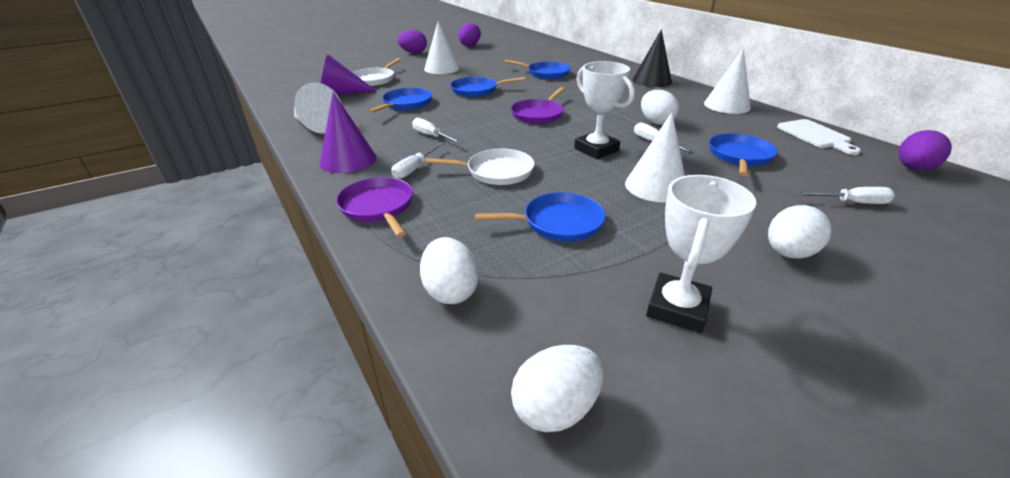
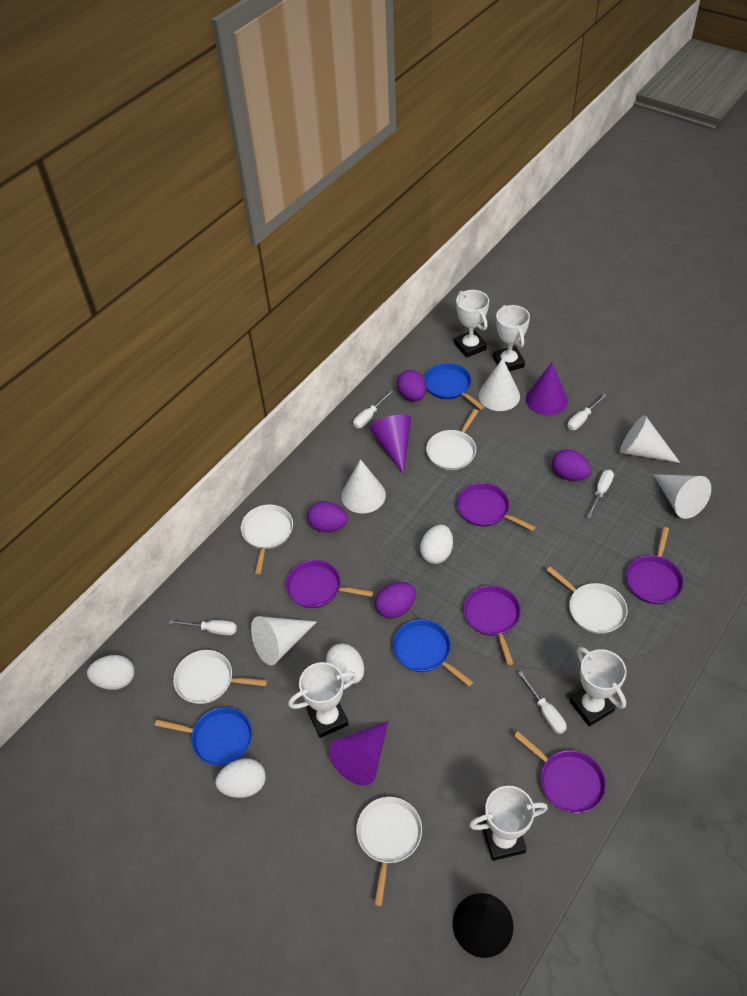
blue pan: 5 -> 3
purple cone: 2 -> 3
purple egg: 3 -> 4
purple pan: 2 -> 5
white cone: 4 -> 5
white cutting board: 1 -> 0
white pan: 2 -> 5
white screwdriver: 4 -> 5
white trophy: 2 -> 5

